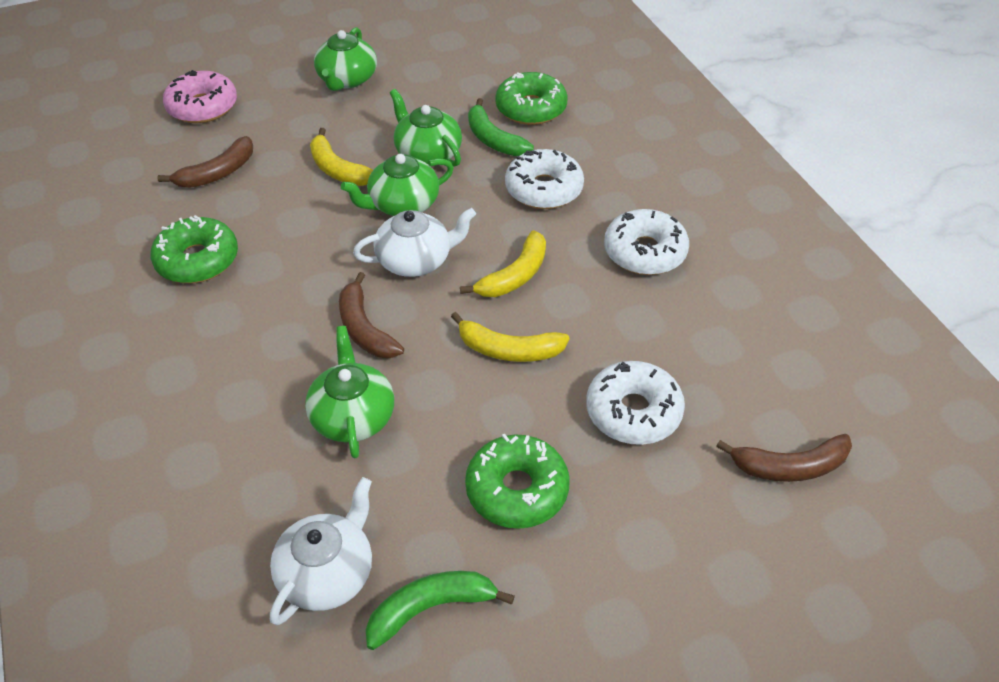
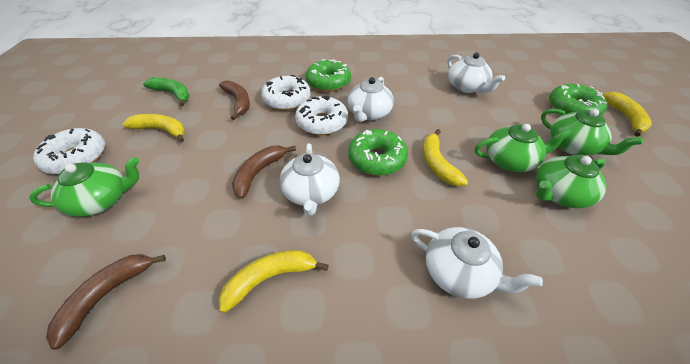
green banana: 2 -> 1
pink donut: 1 -> 0
white teapot: 2 -> 4
yellow banana: 3 -> 4

